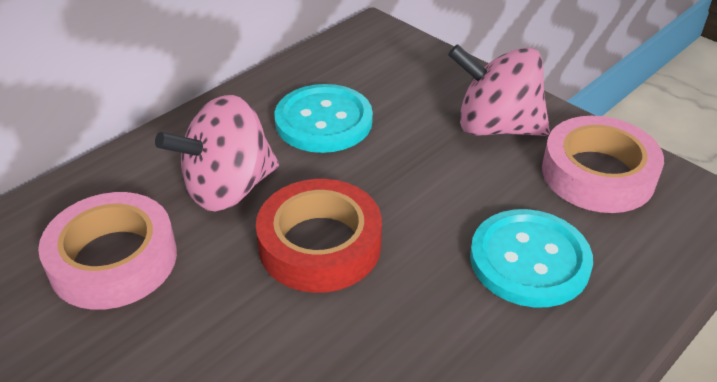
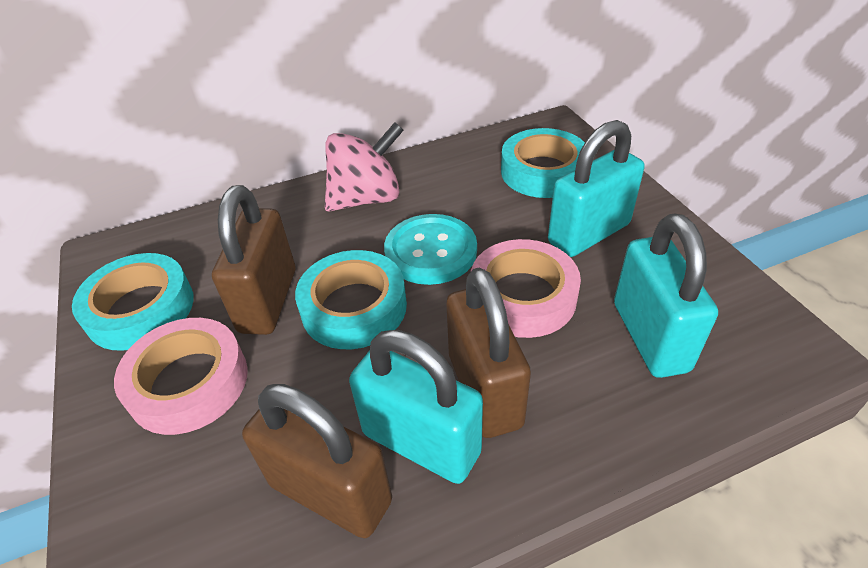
brown padlock: 0 -> 3
pink spinning top: 2 -> 1
red tape: 1 -> 0
turquoise button: 2 -> 1
turquoise padlock: 0 -> 3
turquoise tape: 0 -> 3

